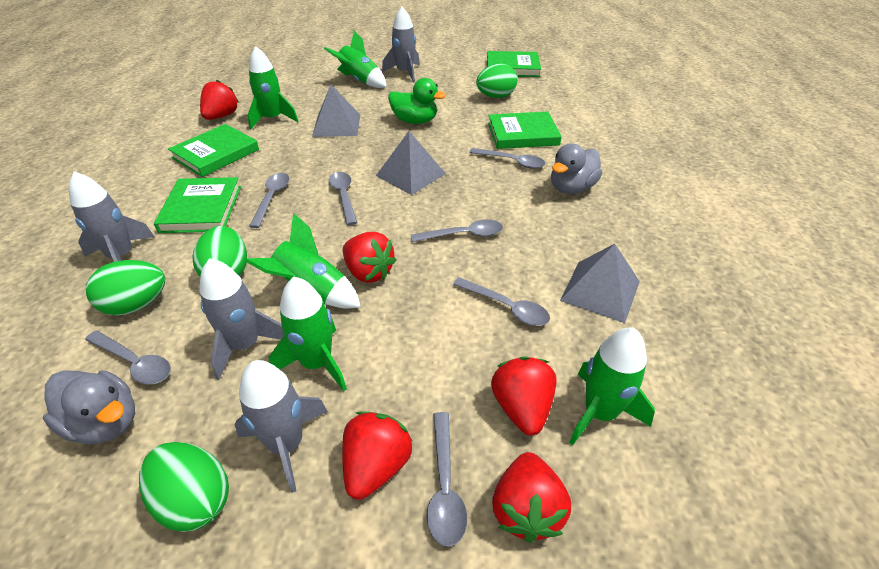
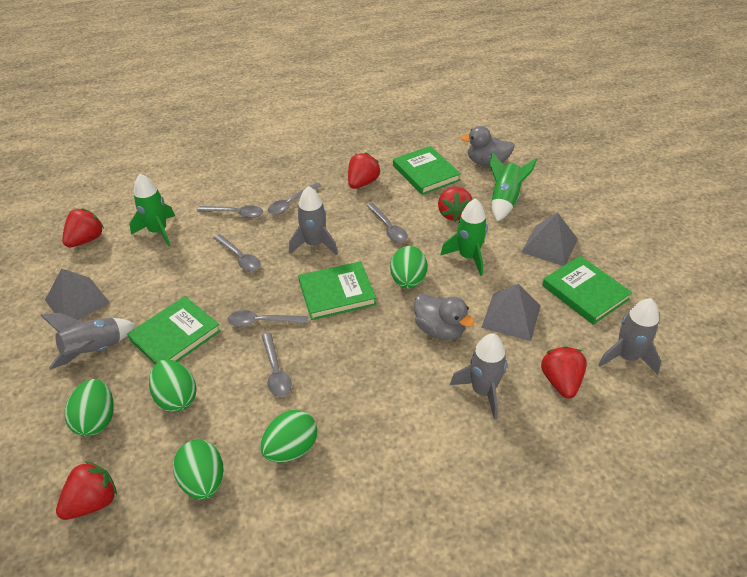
green duck: 1 -> 0
green egg: 4 -> 5
green rocket: 5 -> 3
grey spoon: 7 -> 6

